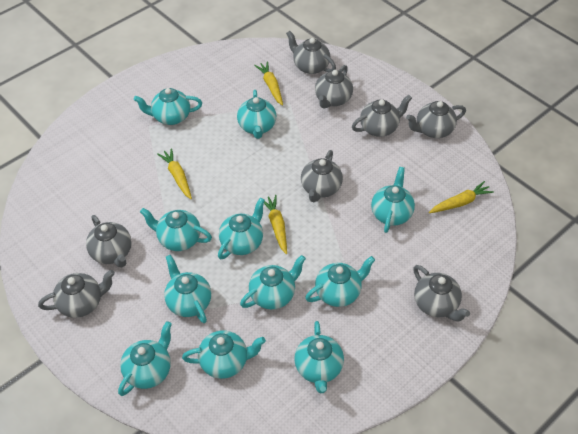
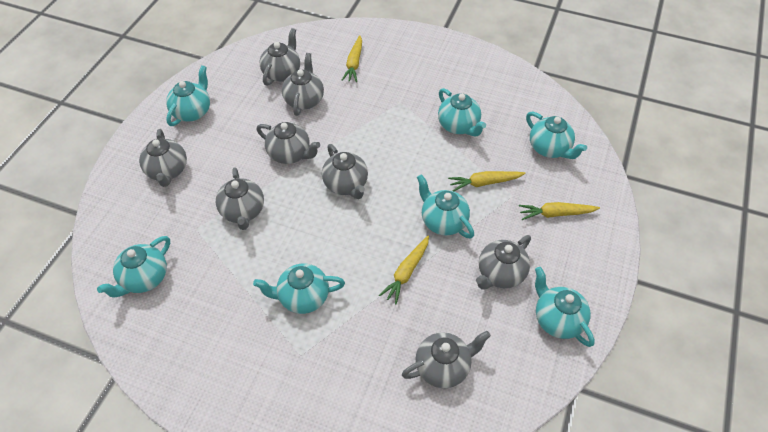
turquoise teapot: 11 -> 7

